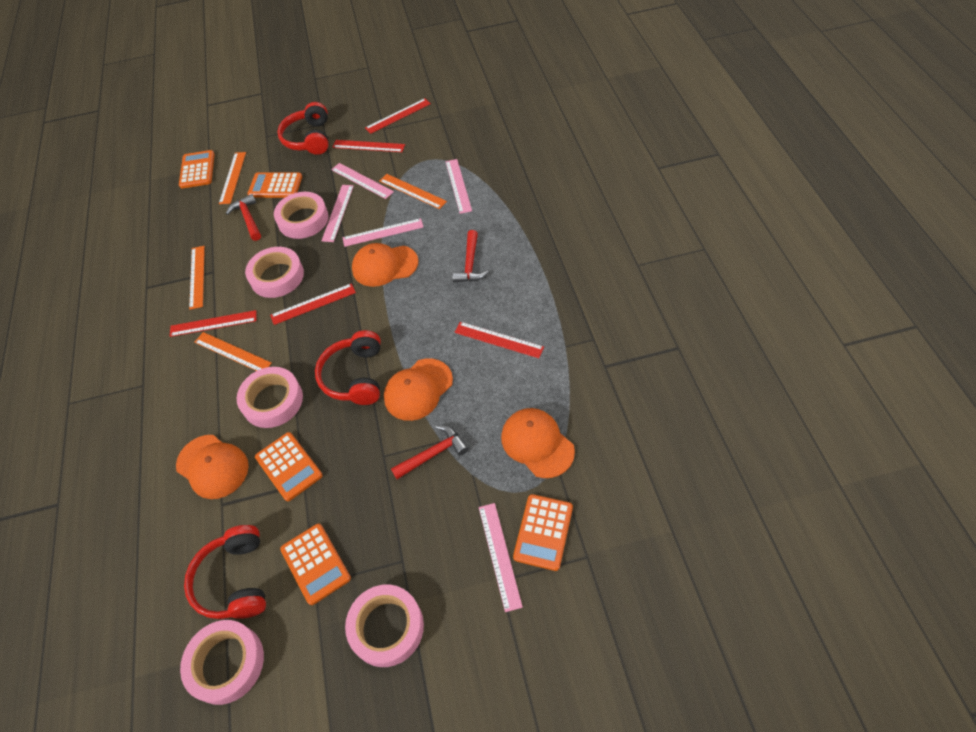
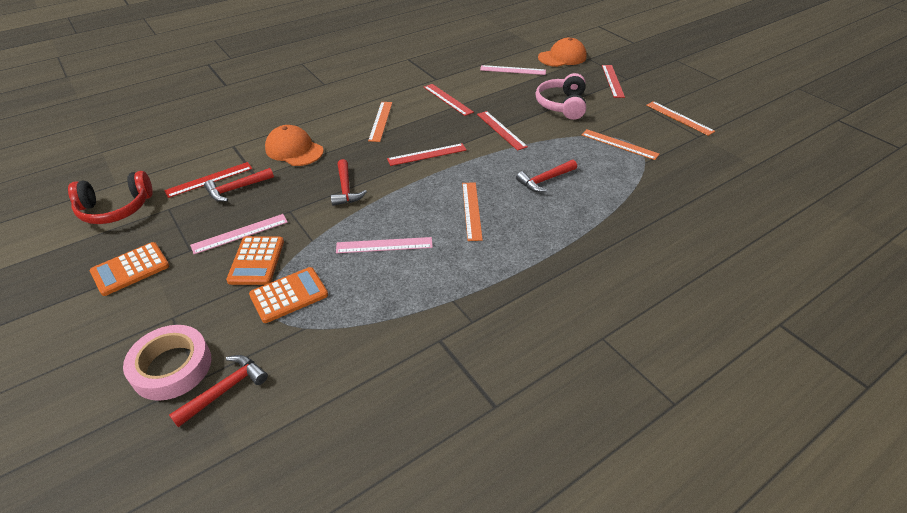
orange calculator: 5 -> 3
orange cap: 4 -> 2
pink headphones: 0 -> 1
pink ruler: 5 -> 3
pink tape: 5 -> 1
red hammer: 3 -> 4
red headphones: 3 -> 1

